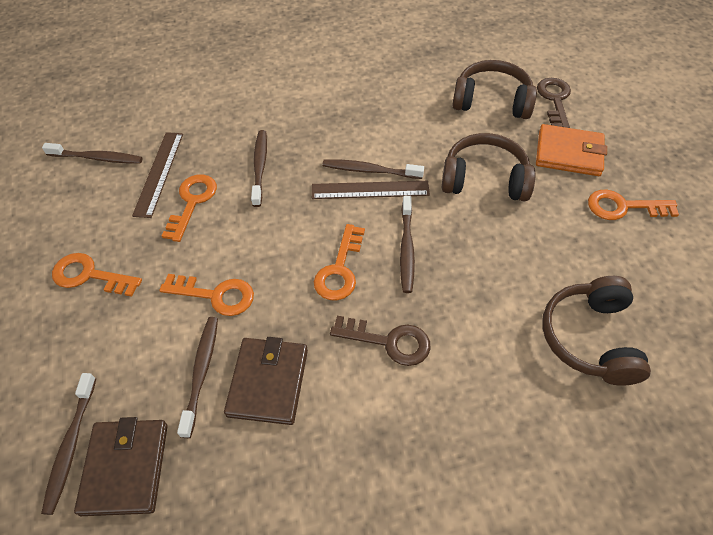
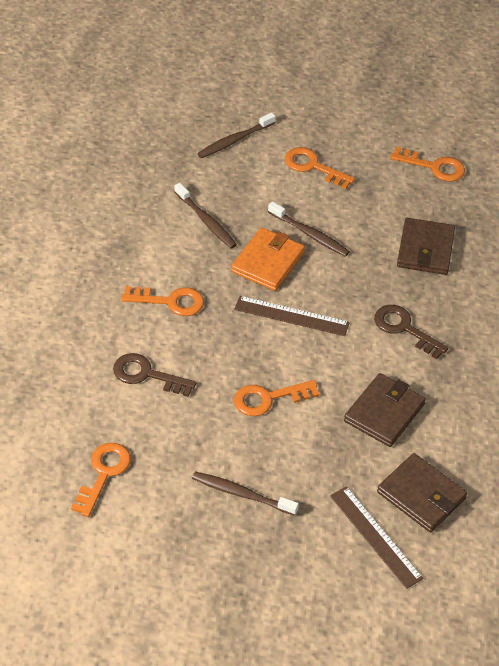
brown headphones: 3 -> 0
brown toothbrush: 6 -> 4
brown wallet: 2 -> 3

